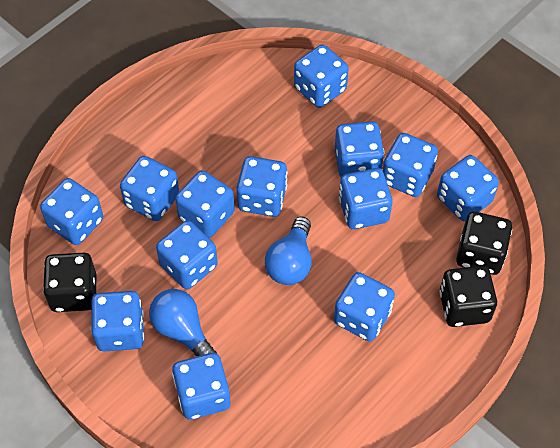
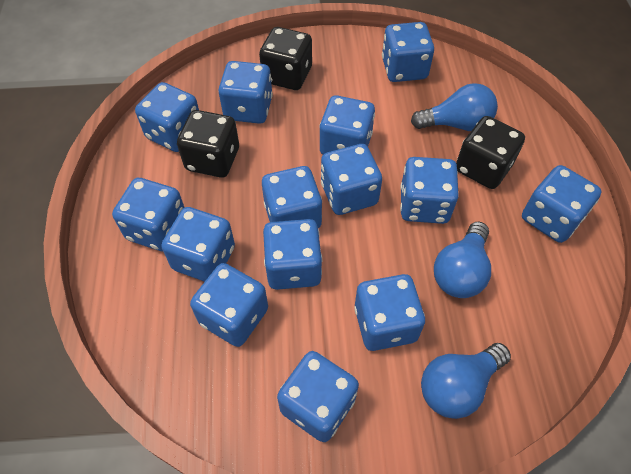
blue dice: 13 -> 14
blue light bulb: 2 -> 3

